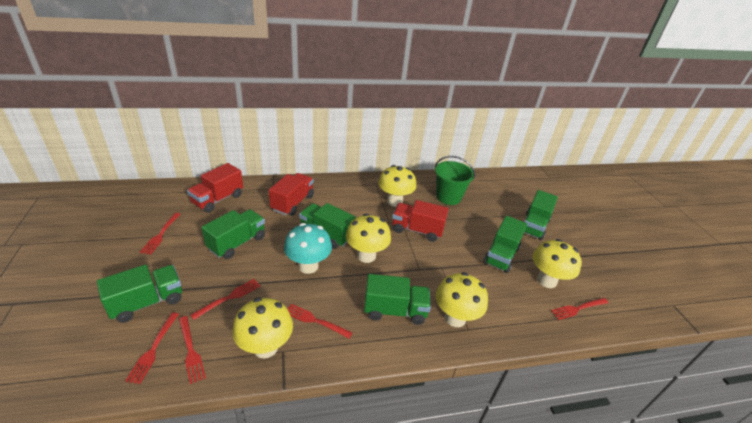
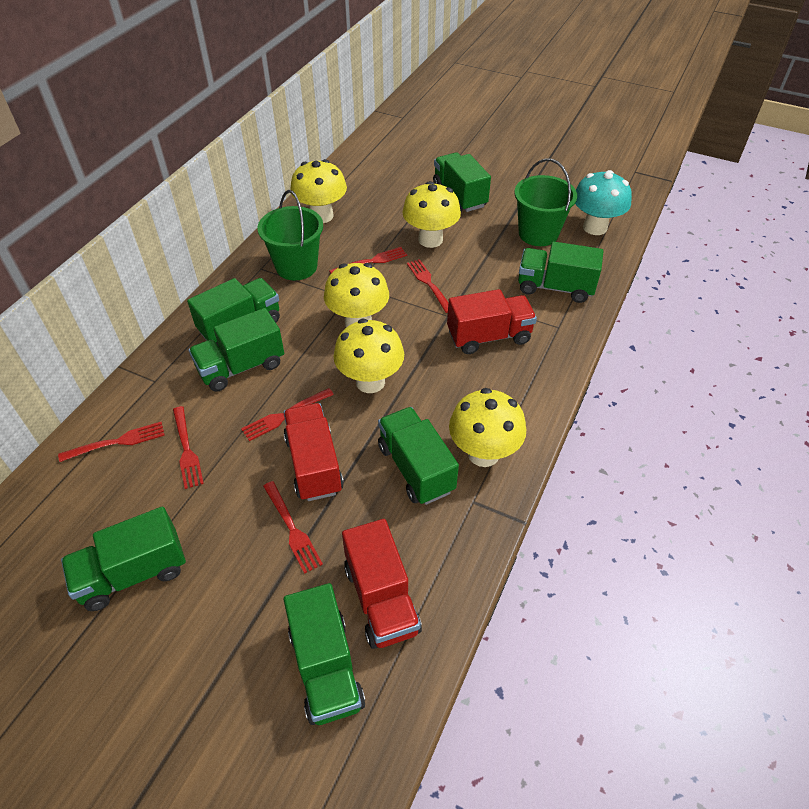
green bucket: 1 -> 2
green truck: 6 -> 7

